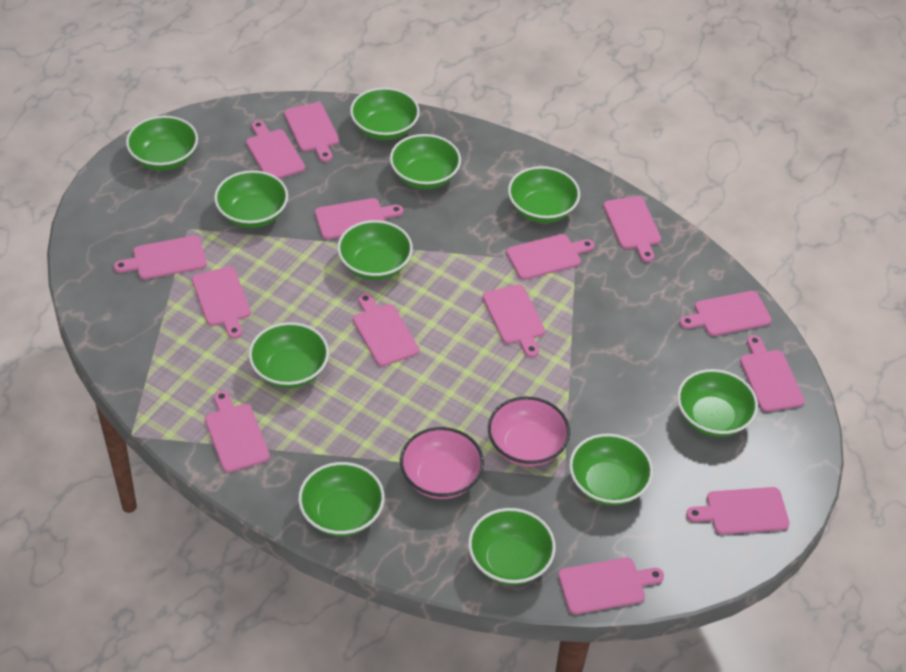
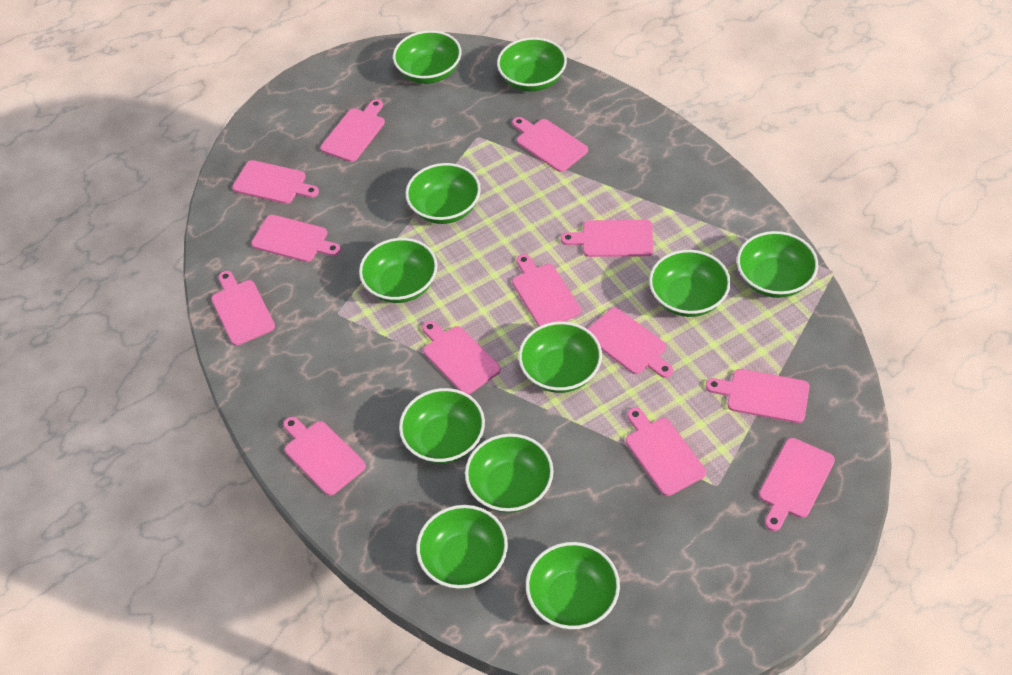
pink bowl: 2 -> 0
pink cutting board: 14 -> 13

